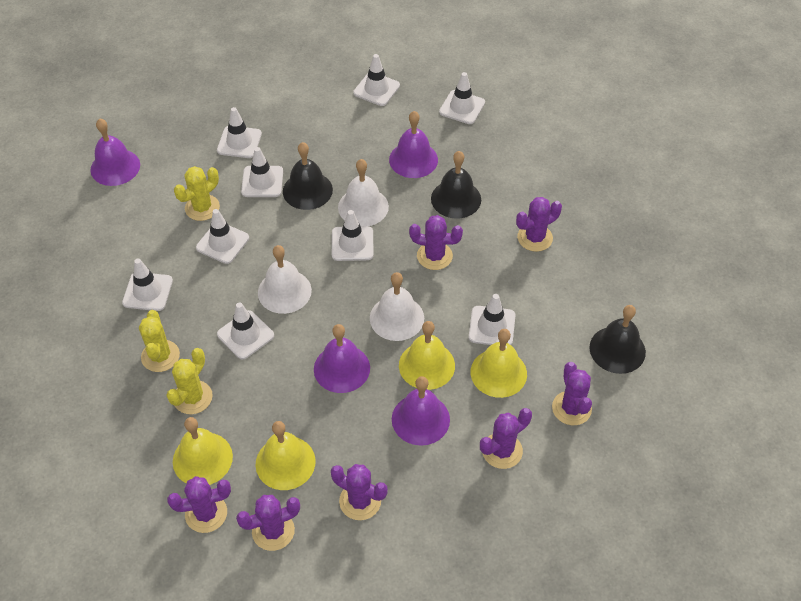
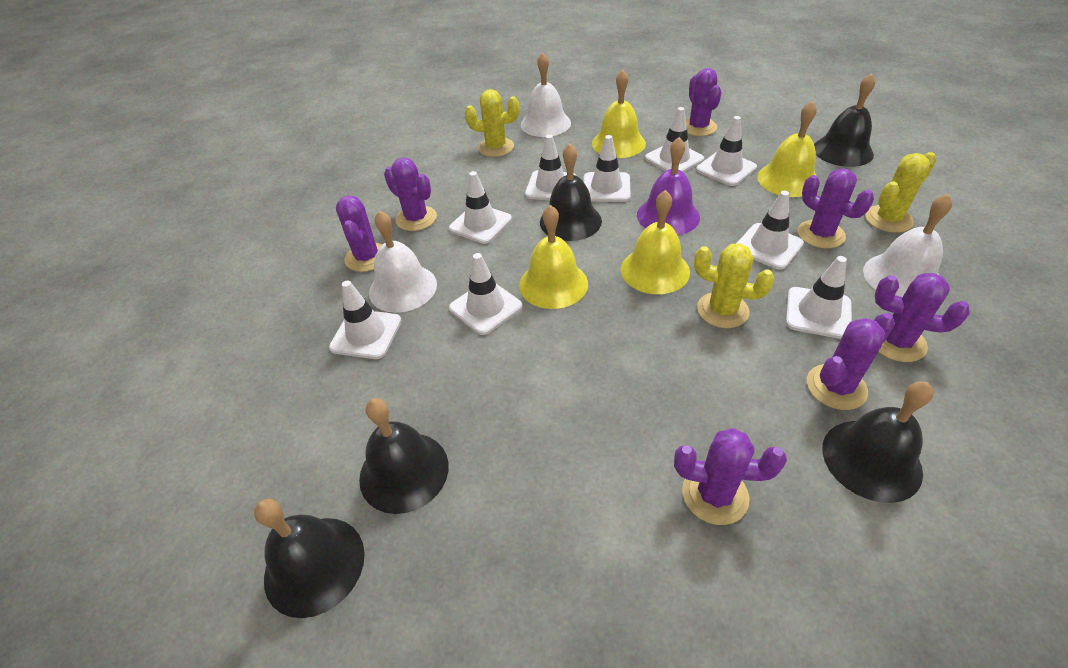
black bell: 3 -> 5
purple bell: 4 -> 1

